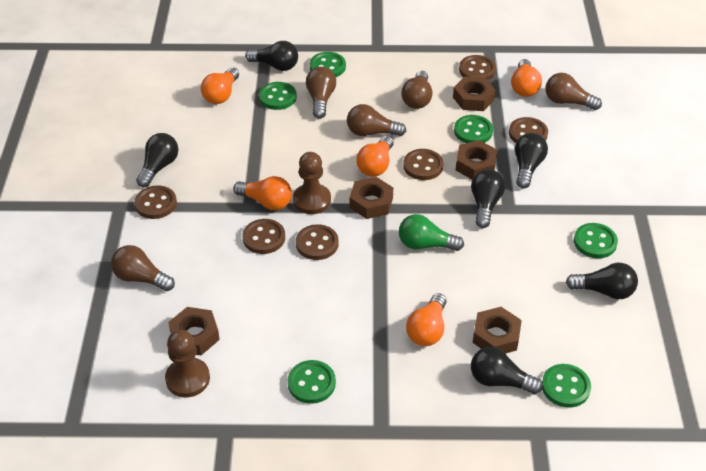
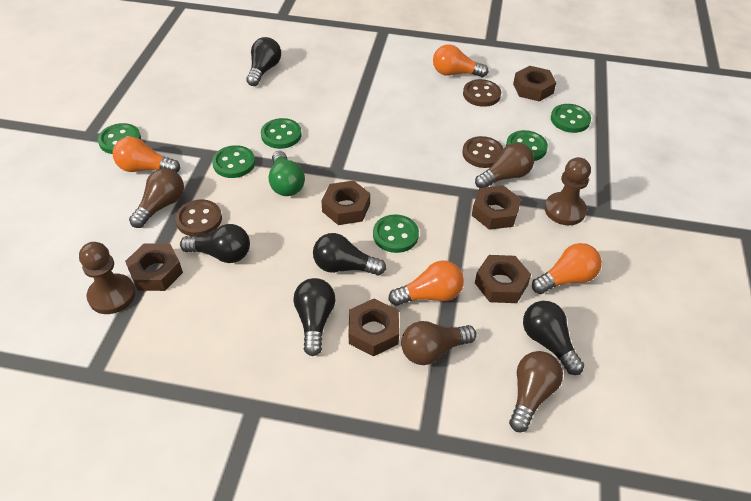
black light bulb: 6 -> 5
brown button: 6 -> 3
brown light bulb: 5 -> 4
brown nut: 5 -> 6
orange light bulb: 5 -> 4

